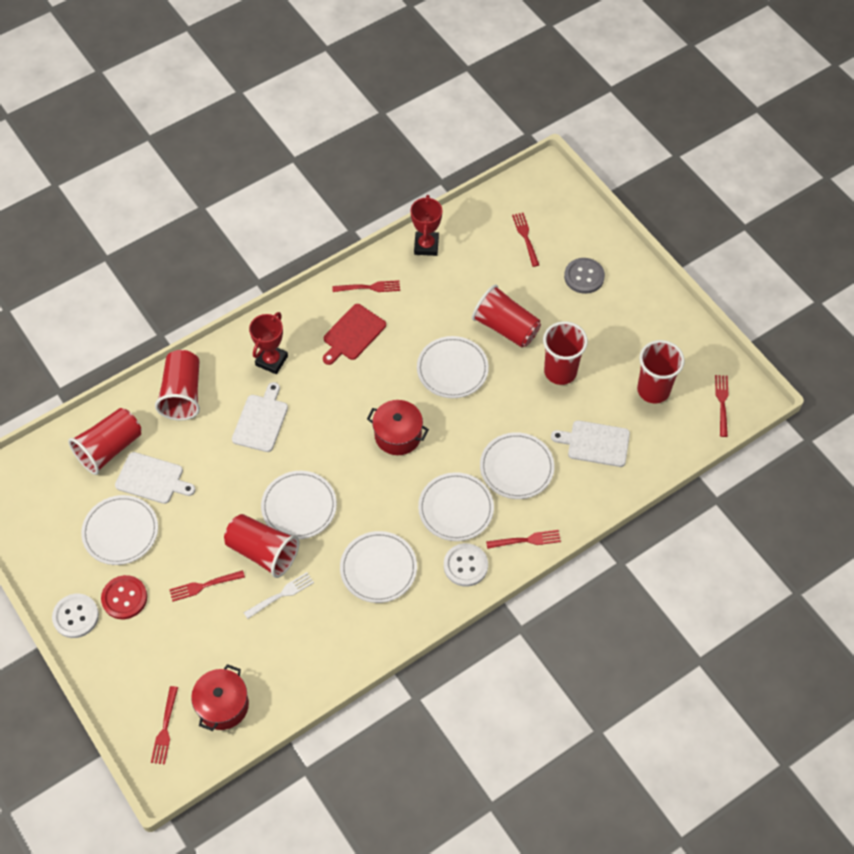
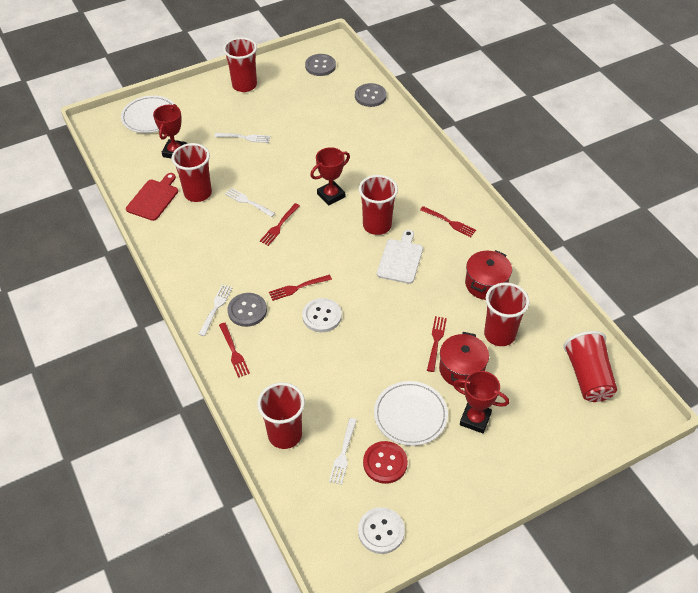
grey button: 1 -> 3
red fork: 6 -> 5
red trophy: 2 -> 3
white cutting board: 3 -> 1
white fork: 1 -> 4
white plate: 6 -> 2

